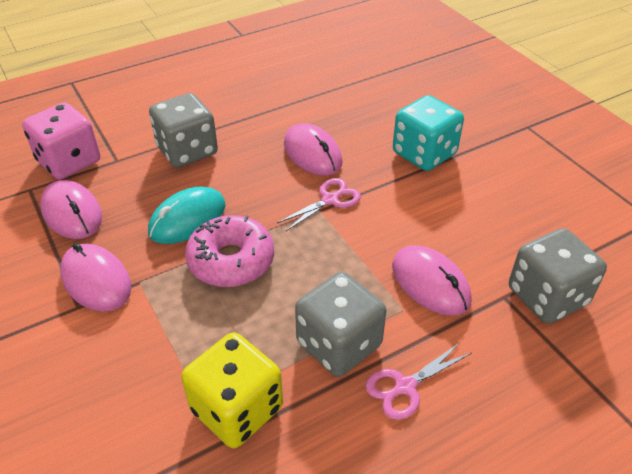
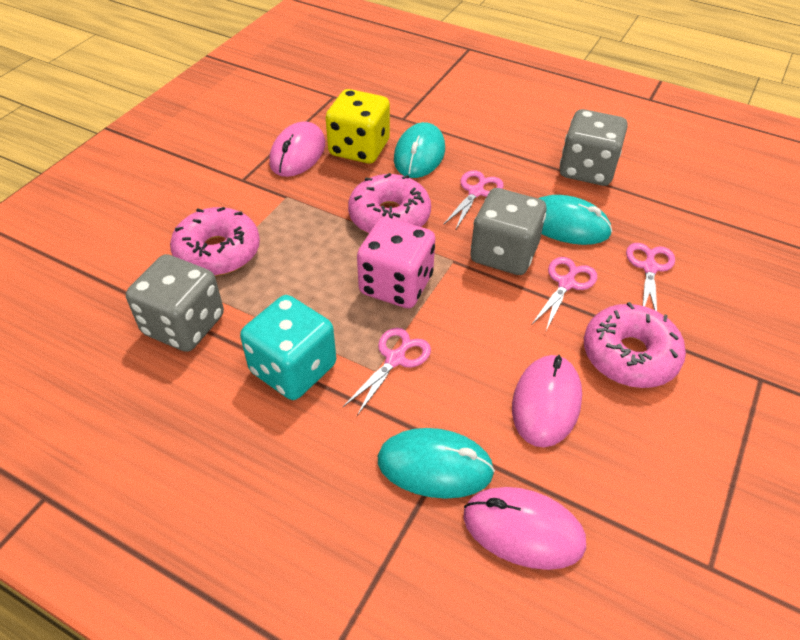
pink donut: 1 -> 3
pink mouse: 4 -> 3
pink scissors: 2 -> 4
turquoise mouse: 1 -> 3

